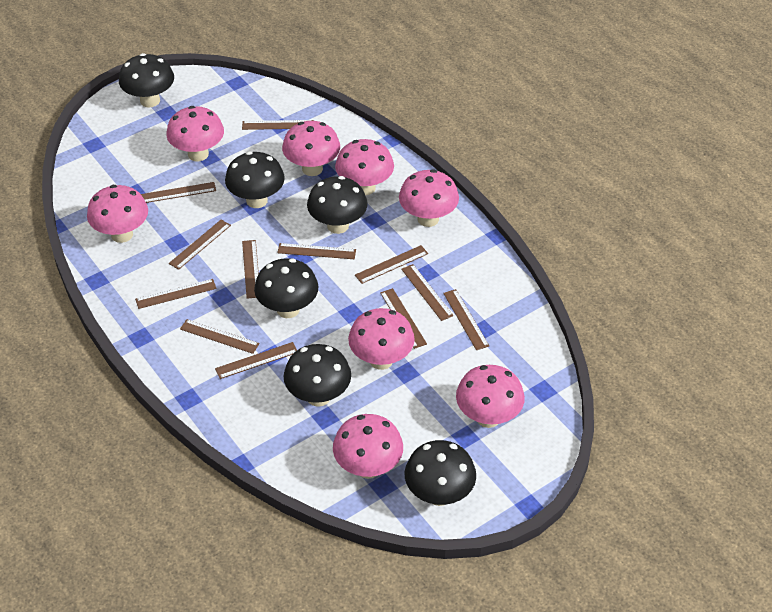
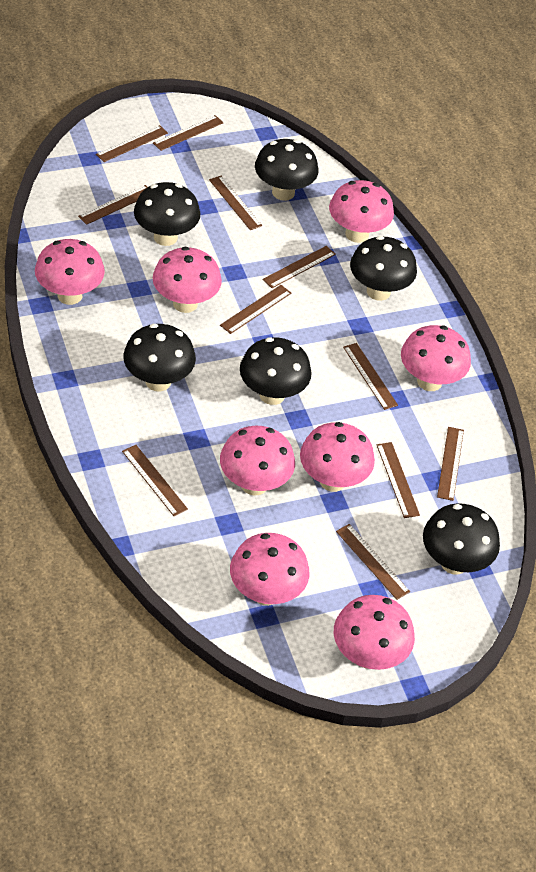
brown ruler: 12 -> 11

